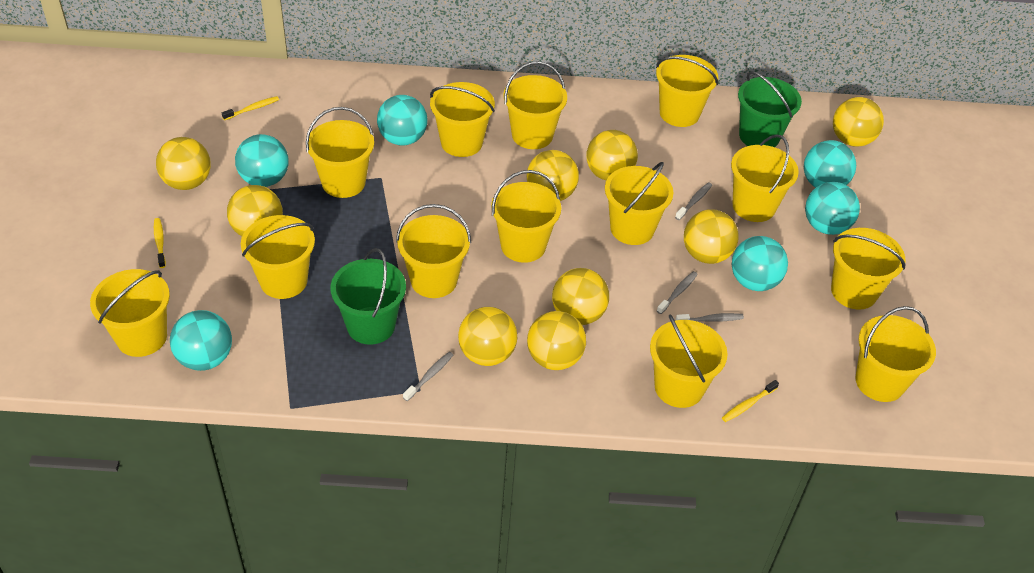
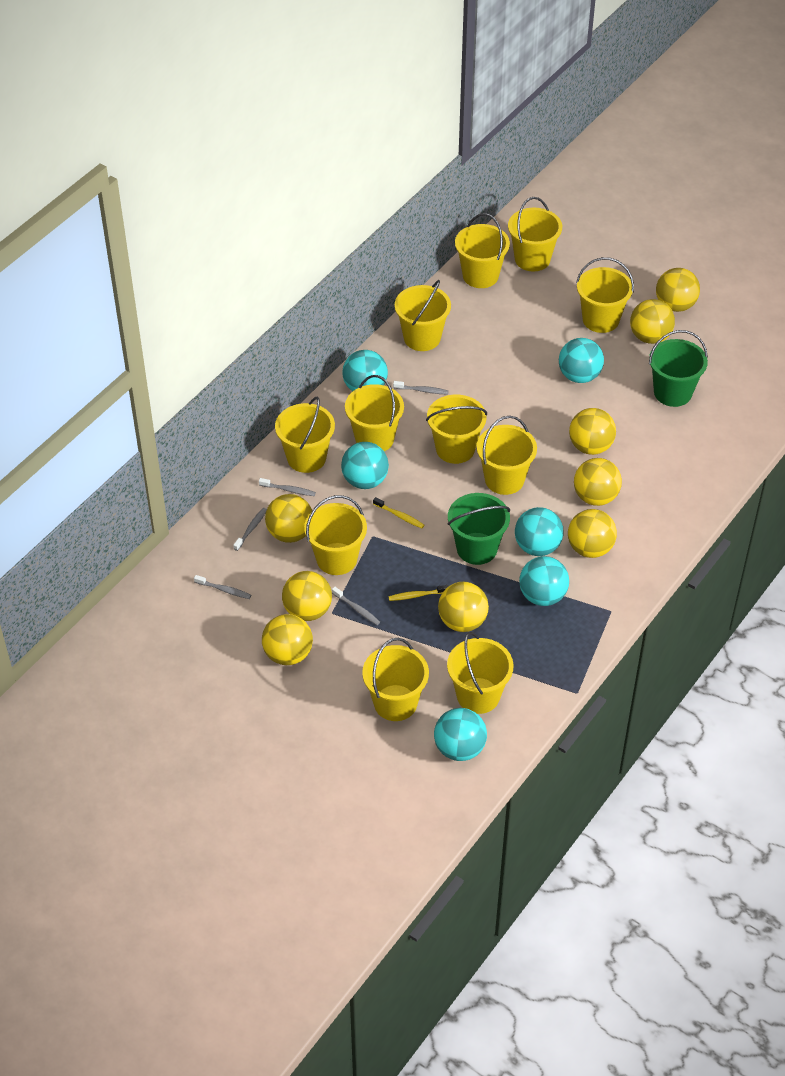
grey toothbrush: 4 -> 5
yellow bucket: 13 -> 11
yellow toothbrush: 3 -> 2

